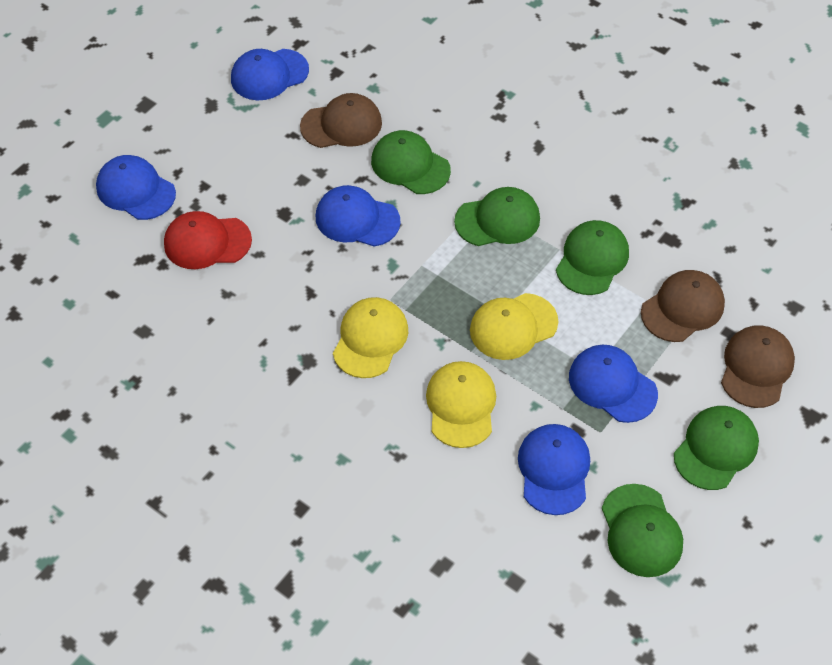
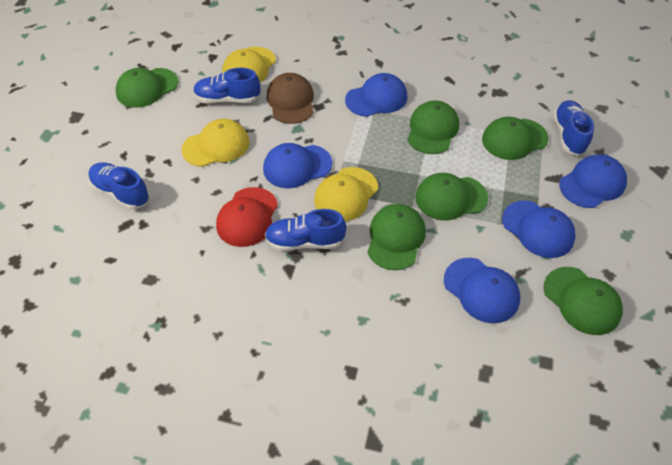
blue shoe: 0 -> 4
brown cap: 3 -> 1
green cap: 5 -> 6

